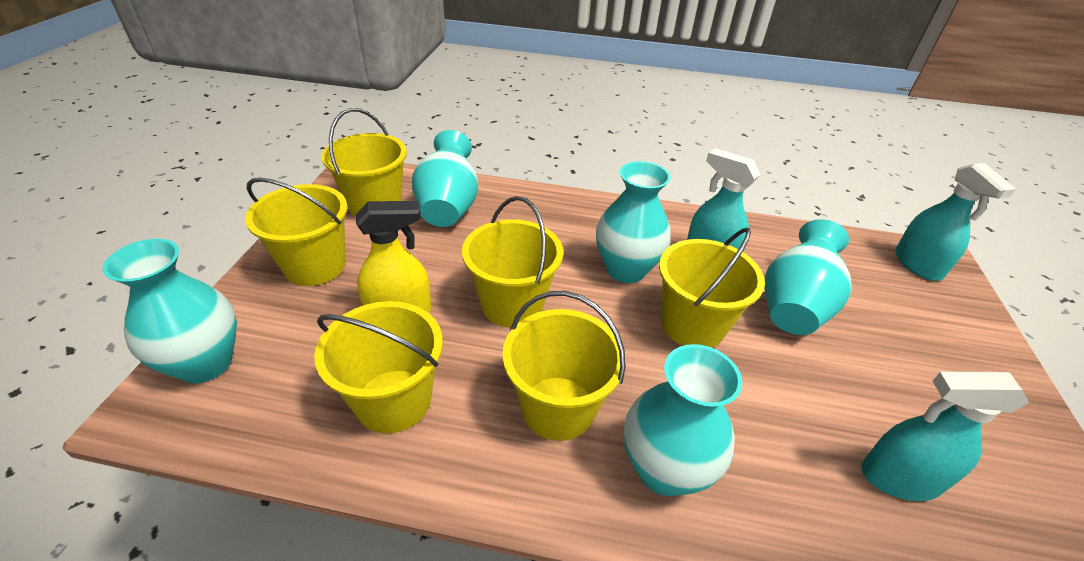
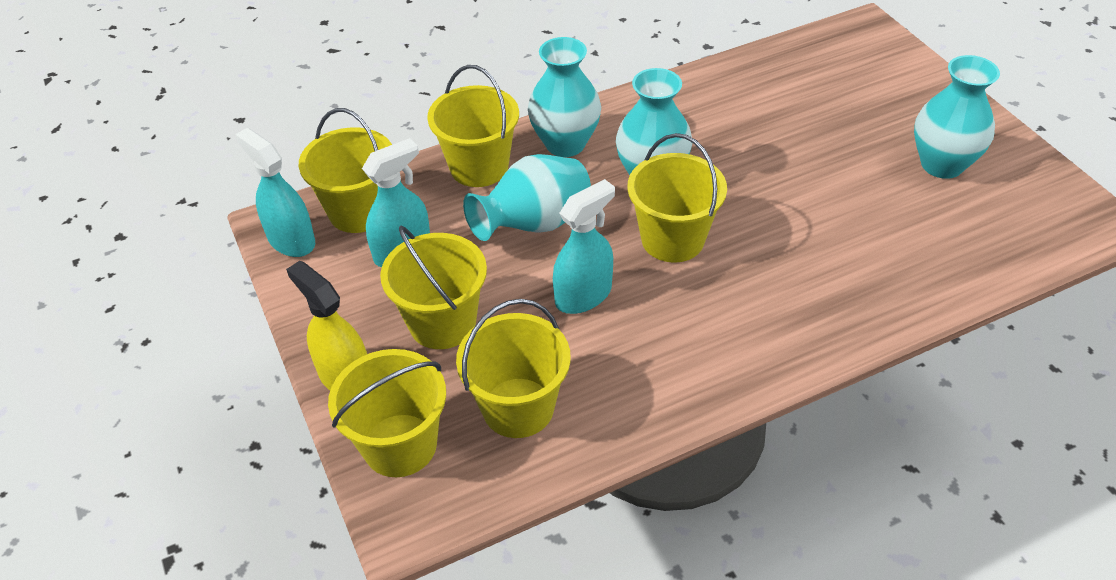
turquoise vase: 5 -> 4

